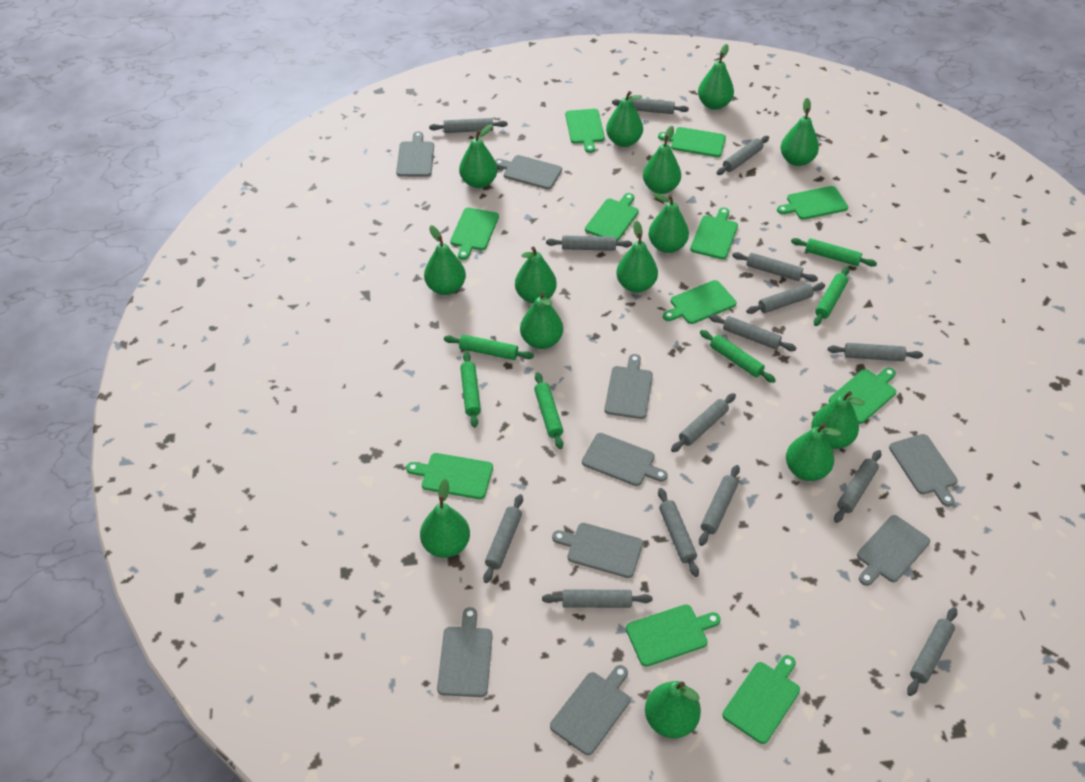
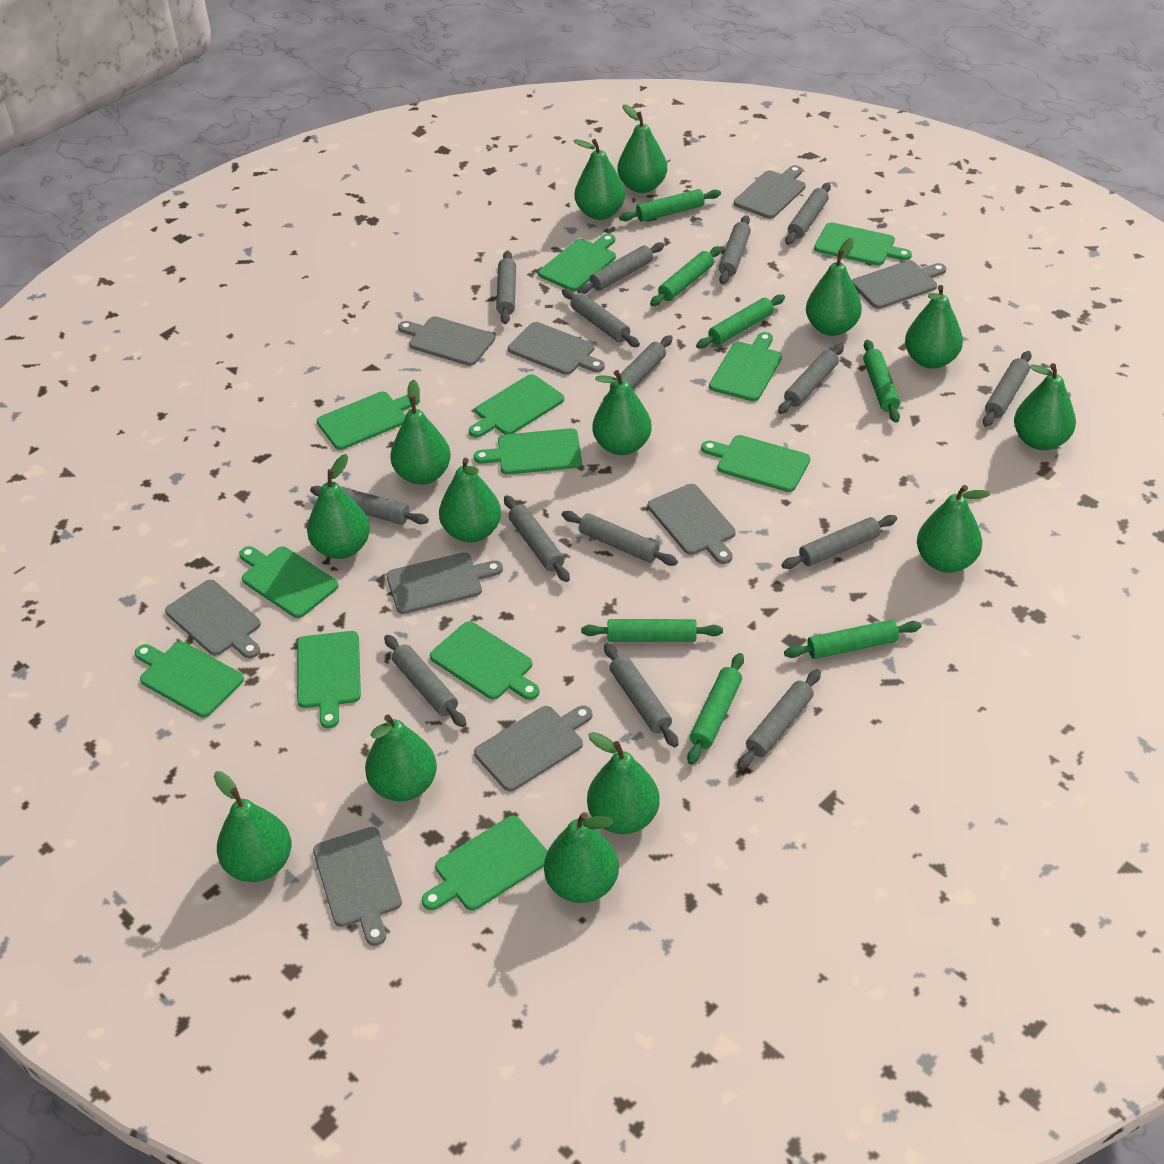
green cutting board: 11 -> 12
green rolling pin: 6 -> 7

